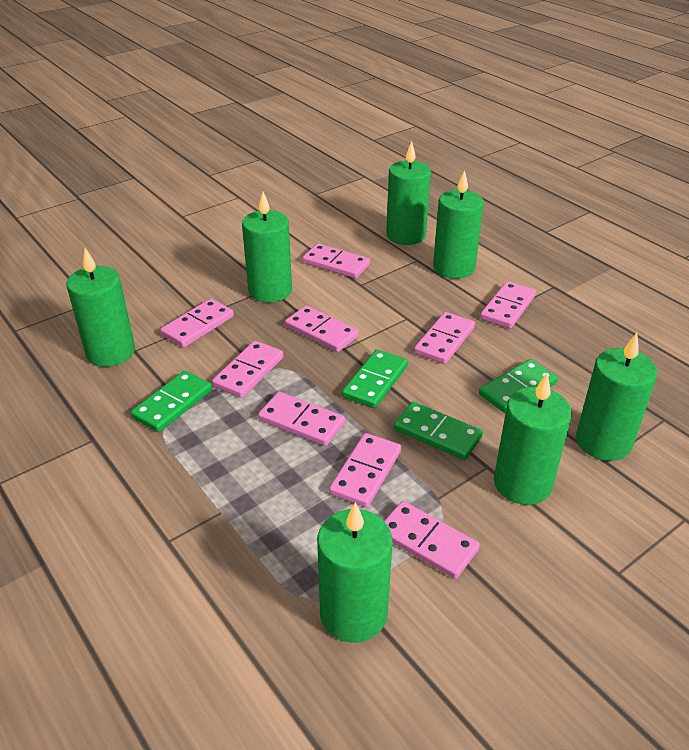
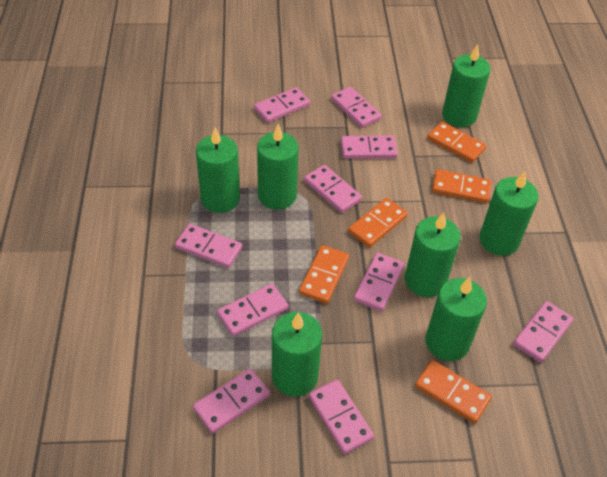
green domino: 4 -> 0
orange domino: 0 -> 5
pink domino: 9 -> 10

